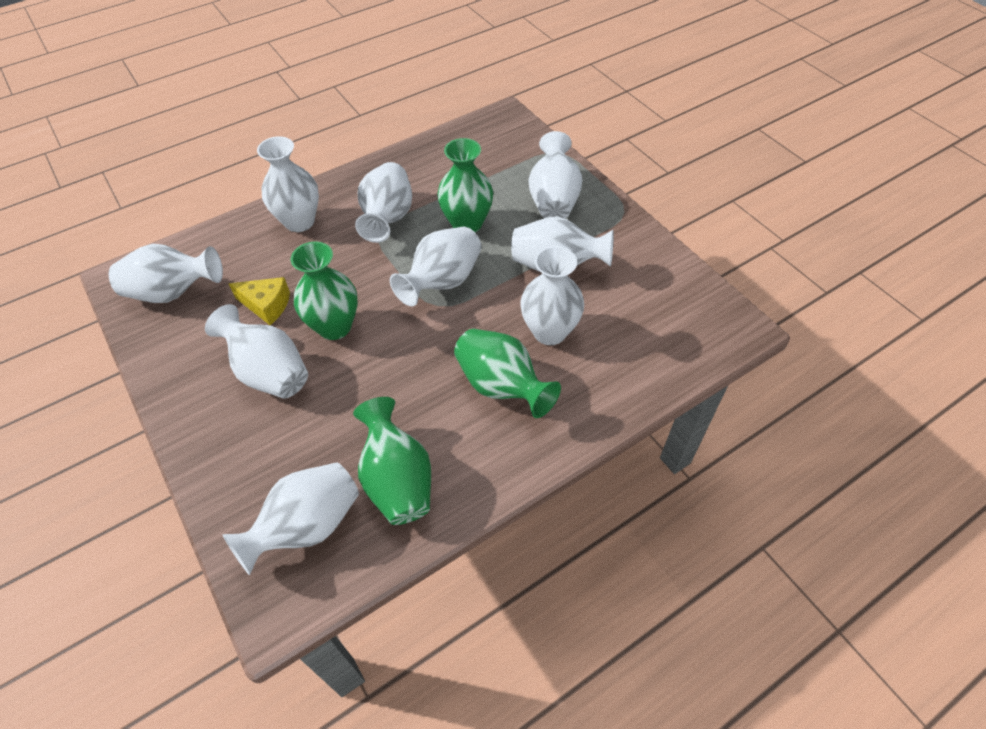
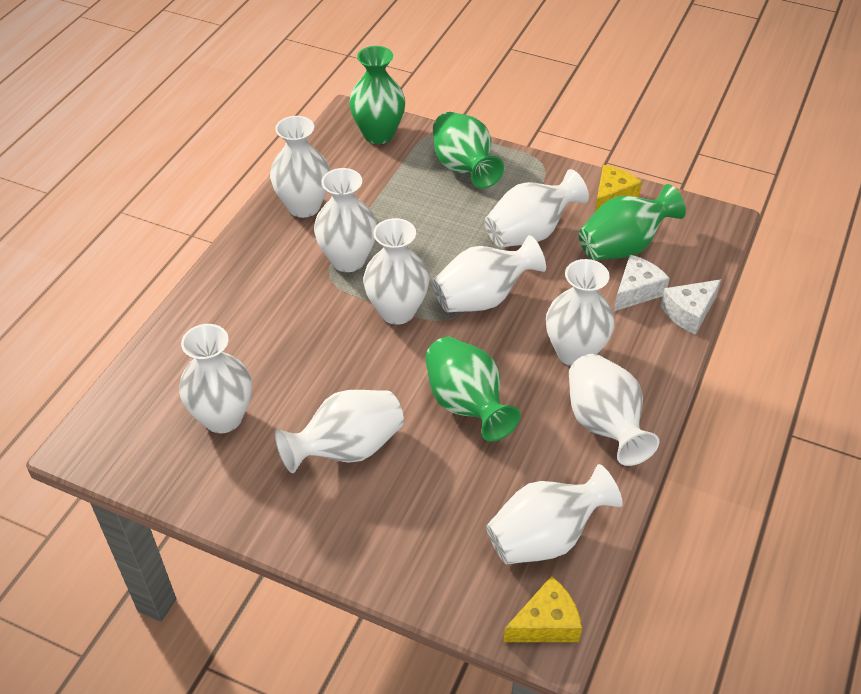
white cheese: 0 -> 2
white vase: 9 -> 10
yellow cheese: 1 -> 2

